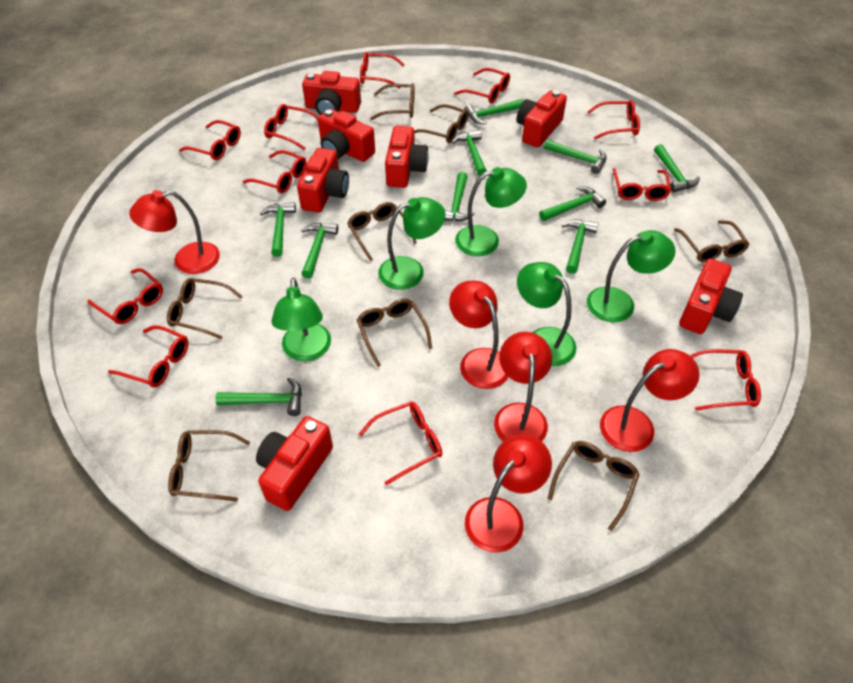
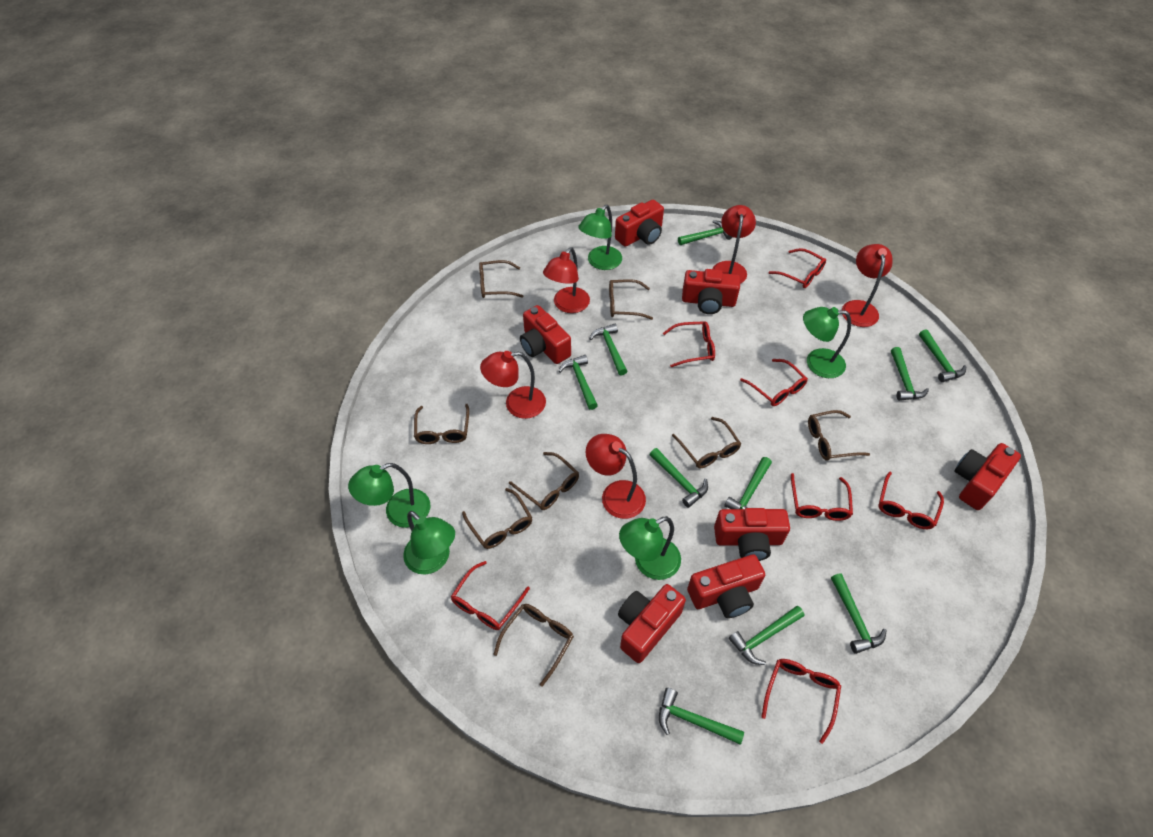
red glasses: 11 -> 7

